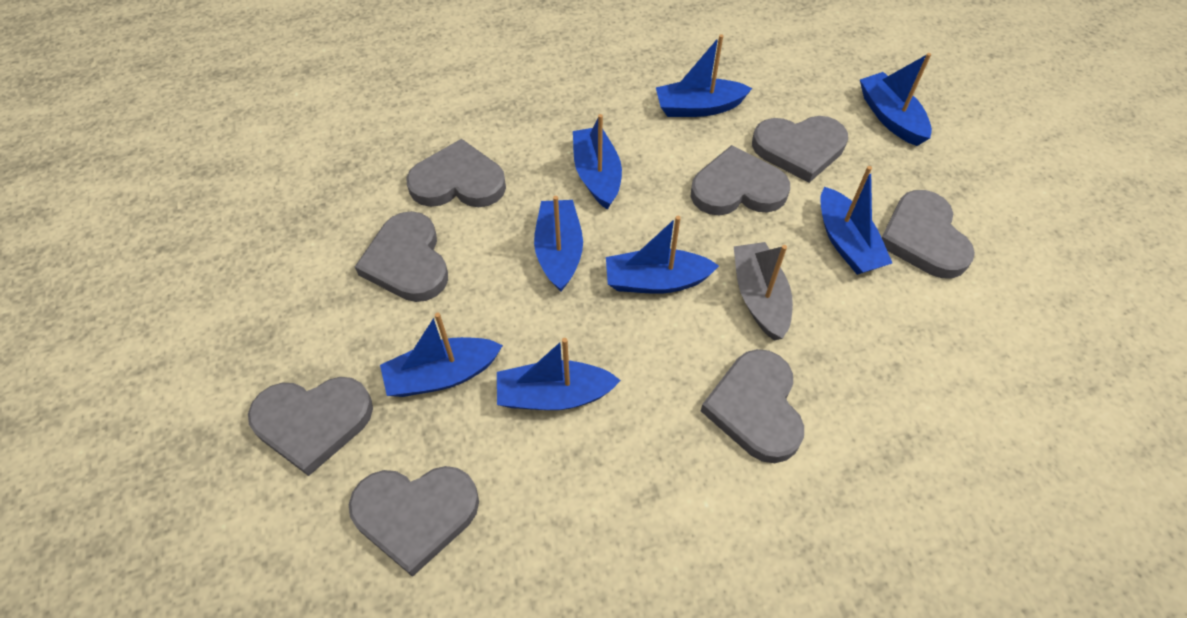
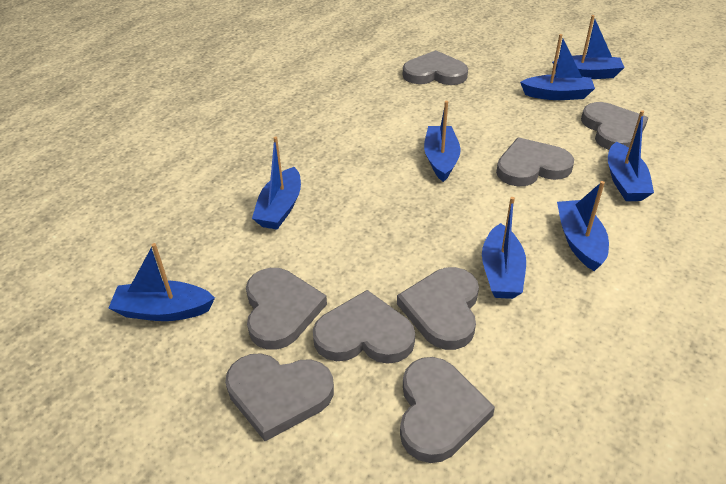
grey boat: 1 -> 0

